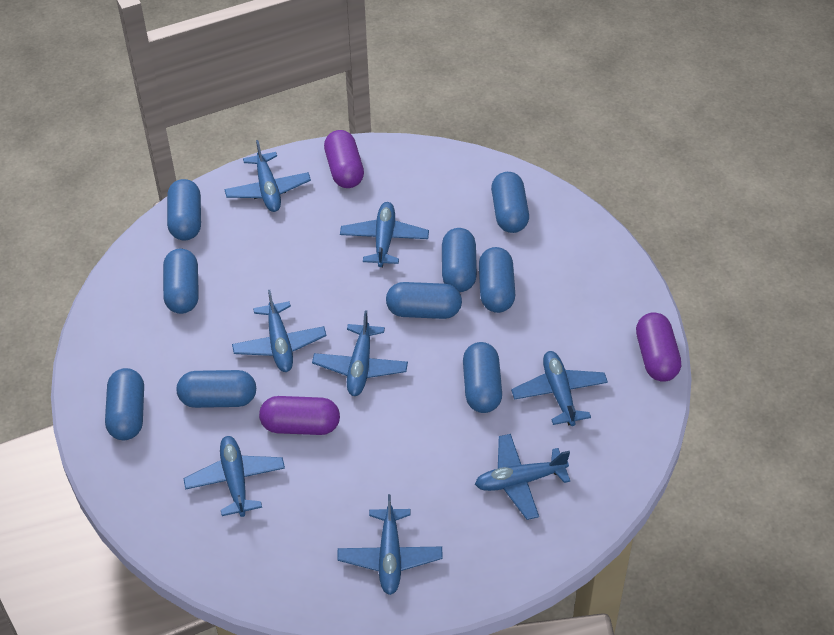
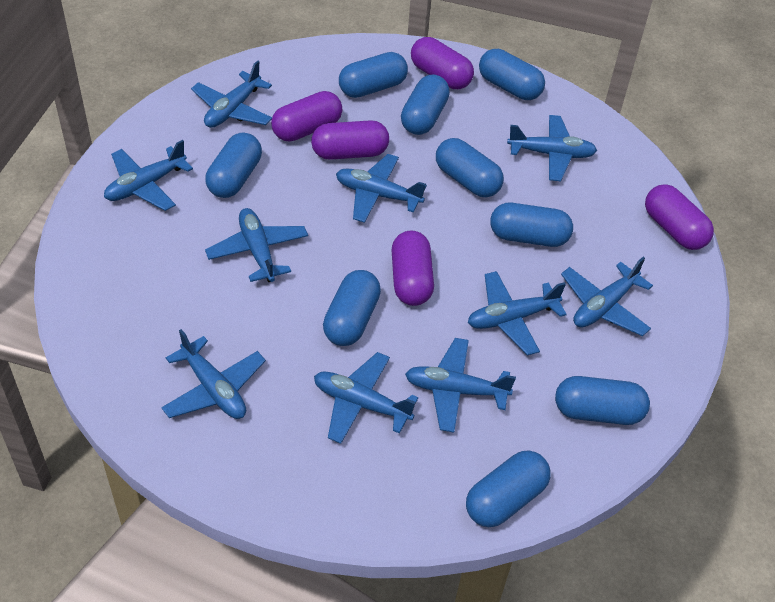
blue plane: 8 -> 10
purple capsule: 3 -> 5

